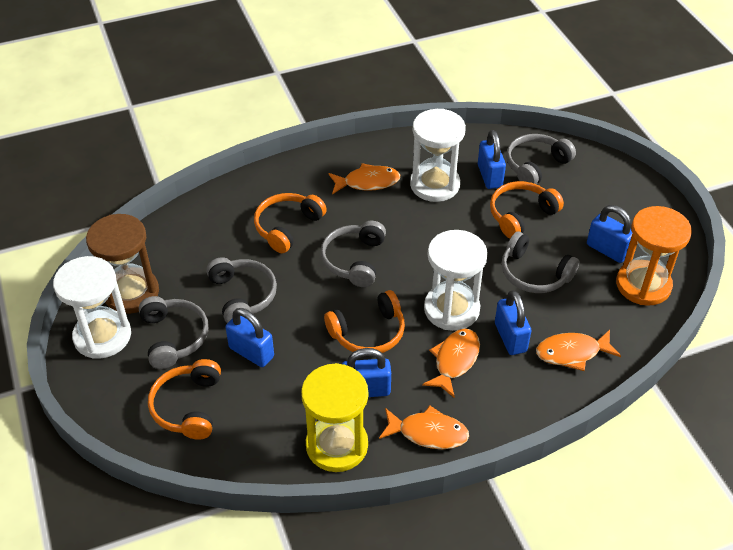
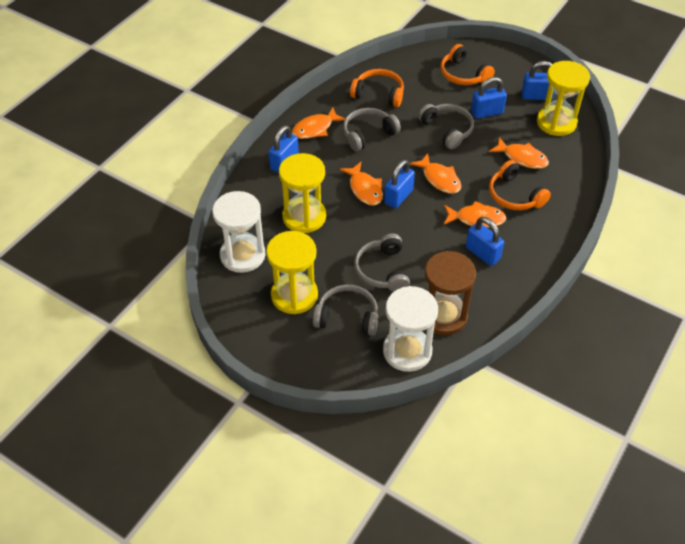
grey headphones: 5 -> 4
orange fish: 4 -> 5
orange headphones: 4 -> 3
orange hourglass: 1 -> 0
white hourglass: 3 -> 2
yellow hourglass: 1 -> 3

